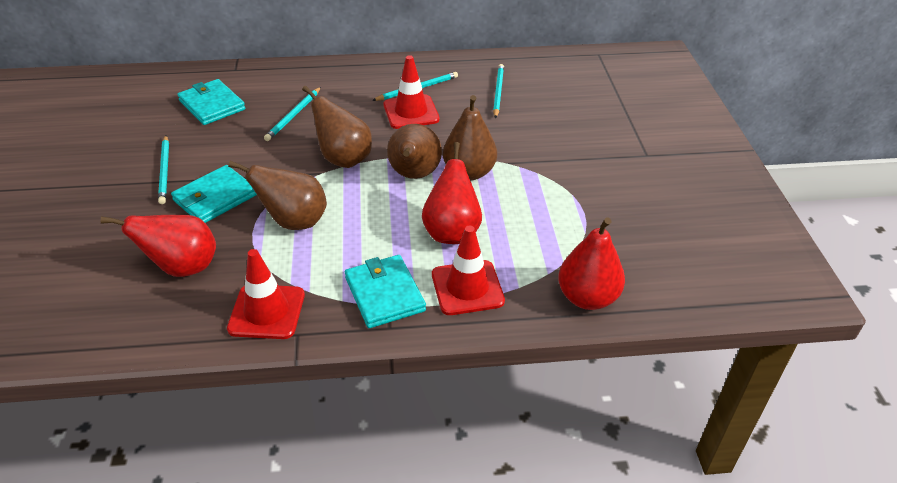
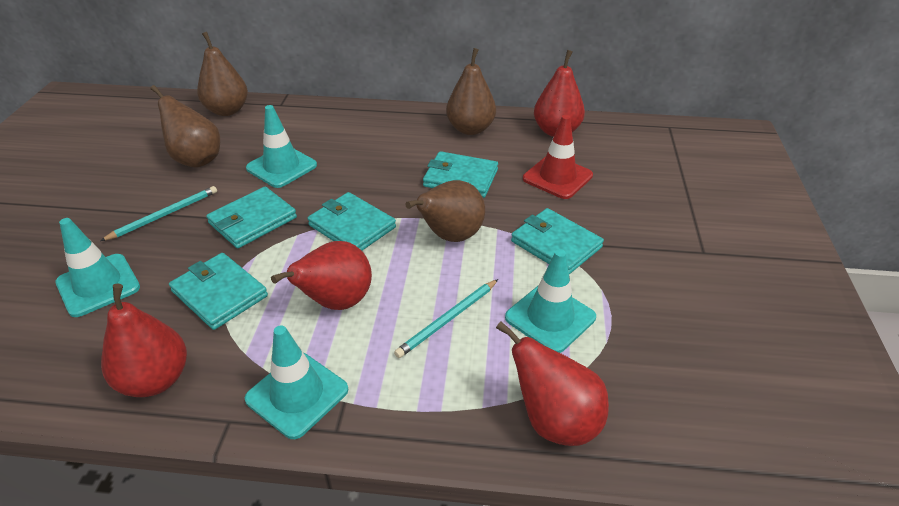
red pear: 3 -> 4
red traffic cone: 3 -> 1
turquoise pencil: 4 -> 2
turquoise traffic cone: 0 -> 4
turquoise wallet: 3 -> 5

